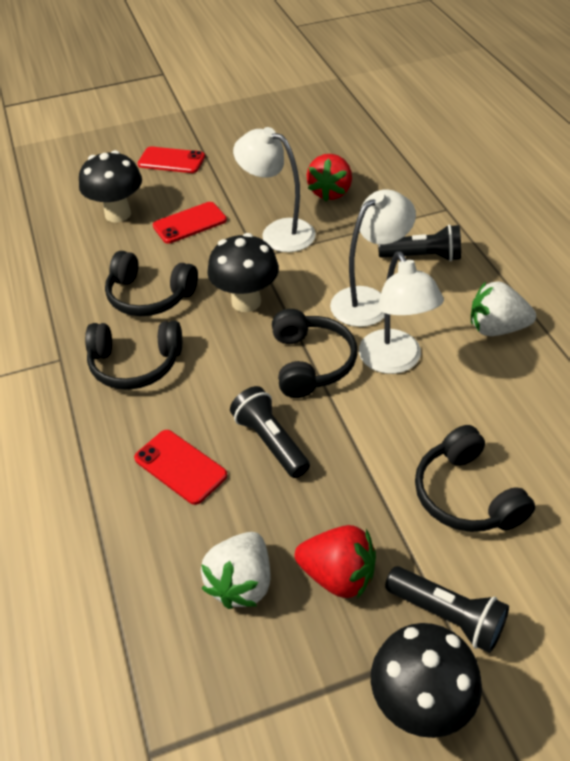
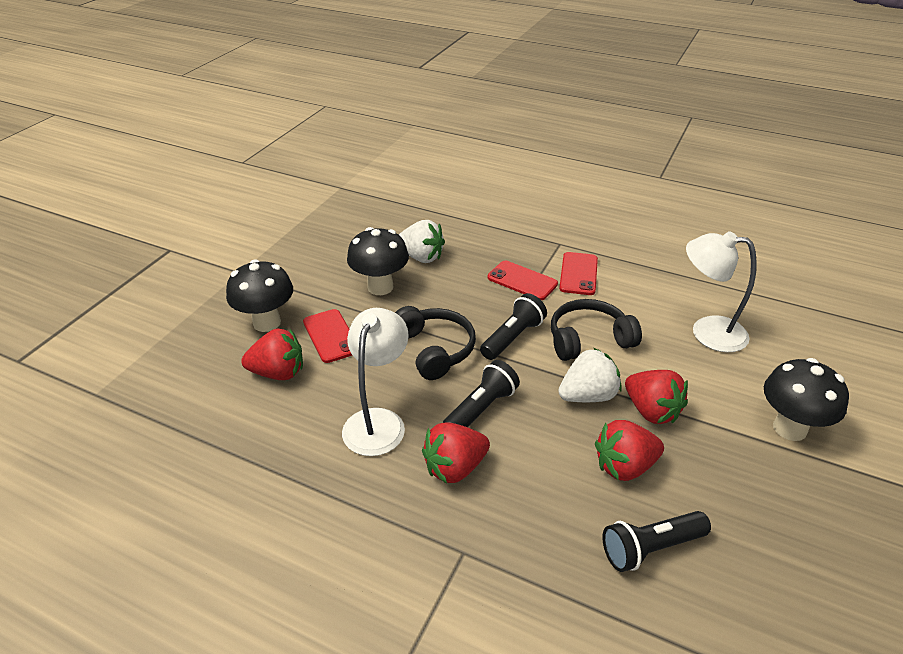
black headphones: 4 -> 2
red strawberry: 2 -> 4
white lamp: 3 -> 2

